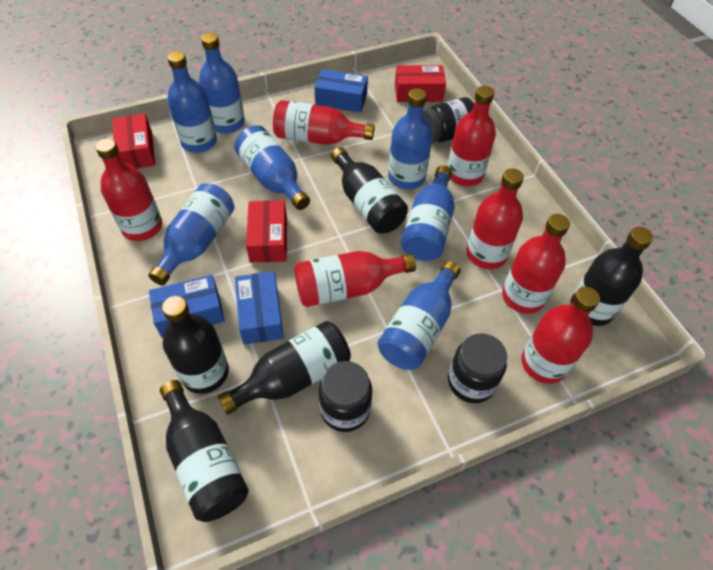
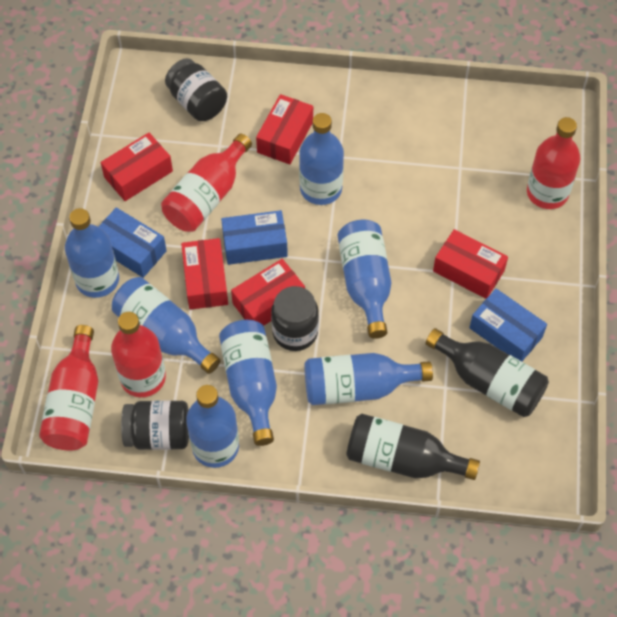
black bottle: 5 -> 2
red bottle: 7 -> 4
red box: 3 -> 5

